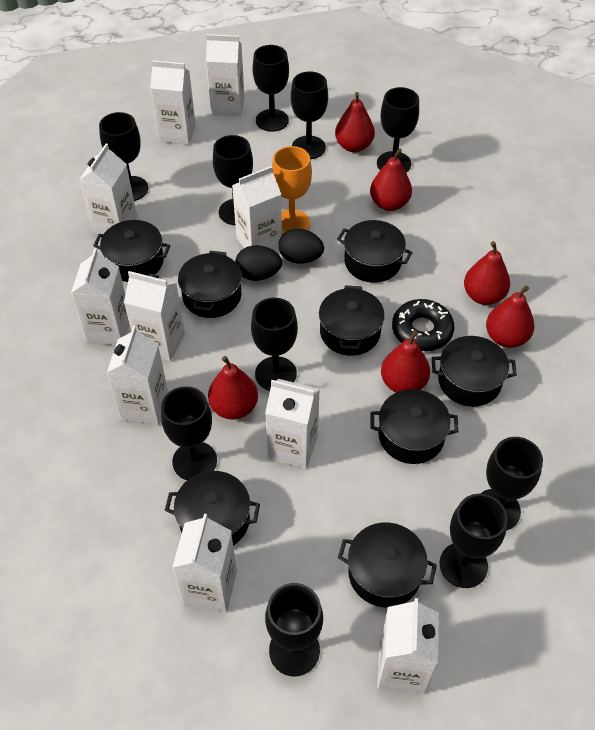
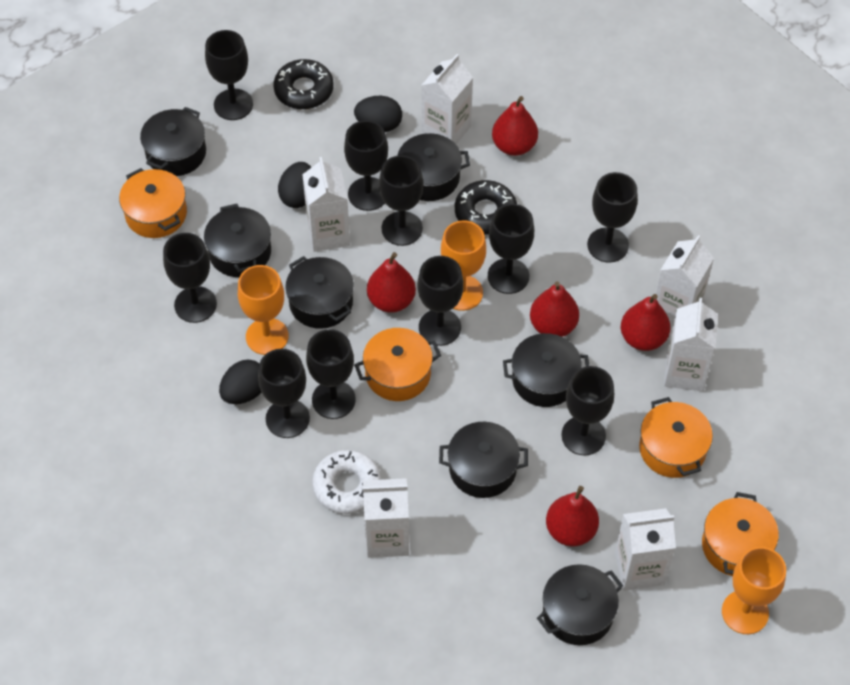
black donut: 1 -> 2
black egg: 2 -> 3
black pot: 8 -> 7
orange goblet: 1 -> 3
orange pot: 0 -> 4
red pear: 6 -> 5
white carton: 10 -> 6
white donut: 0 -> 1

